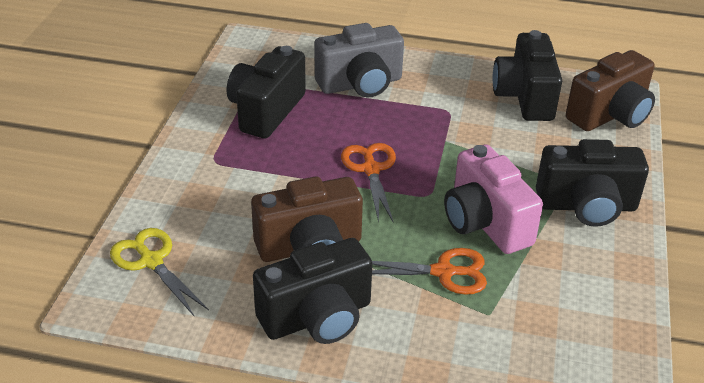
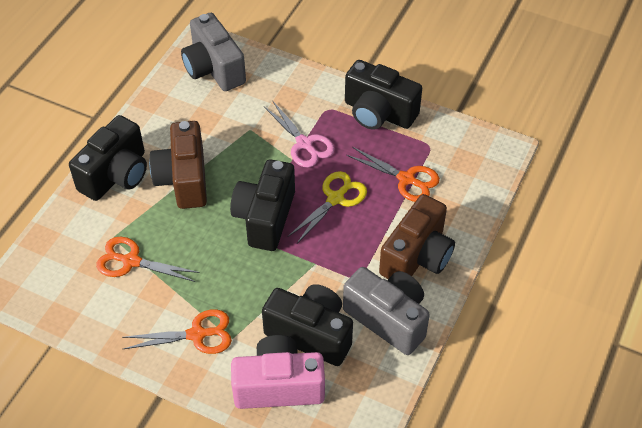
grey camera: 1 -> 2
orange scissors: 2 -> 3
pink scissors: 0 -> 1

